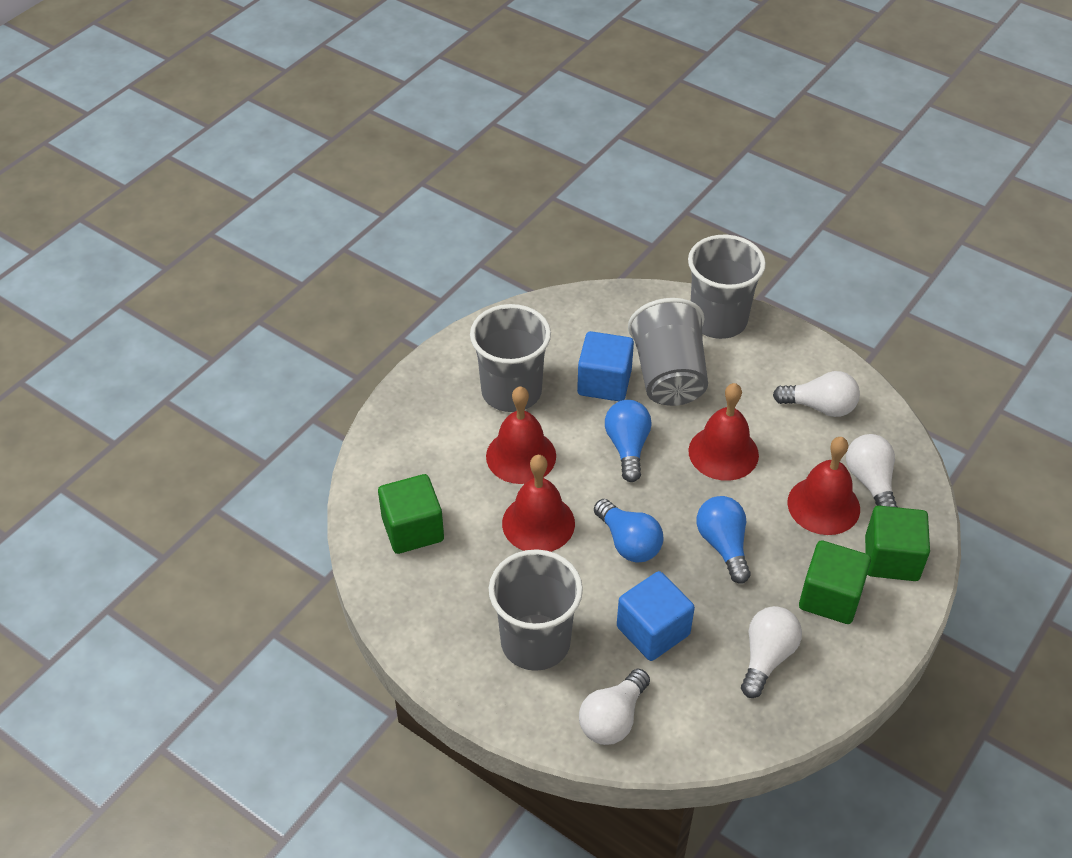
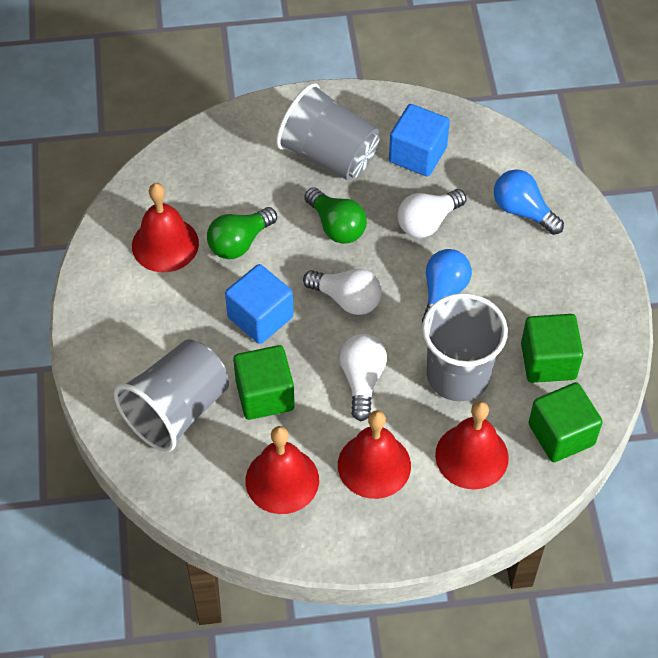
blue light bulb: 3 -> 2
green light bulb: 0 -> 2
grey cup: 4 -> 3
white light bulb: 4 -> 3

